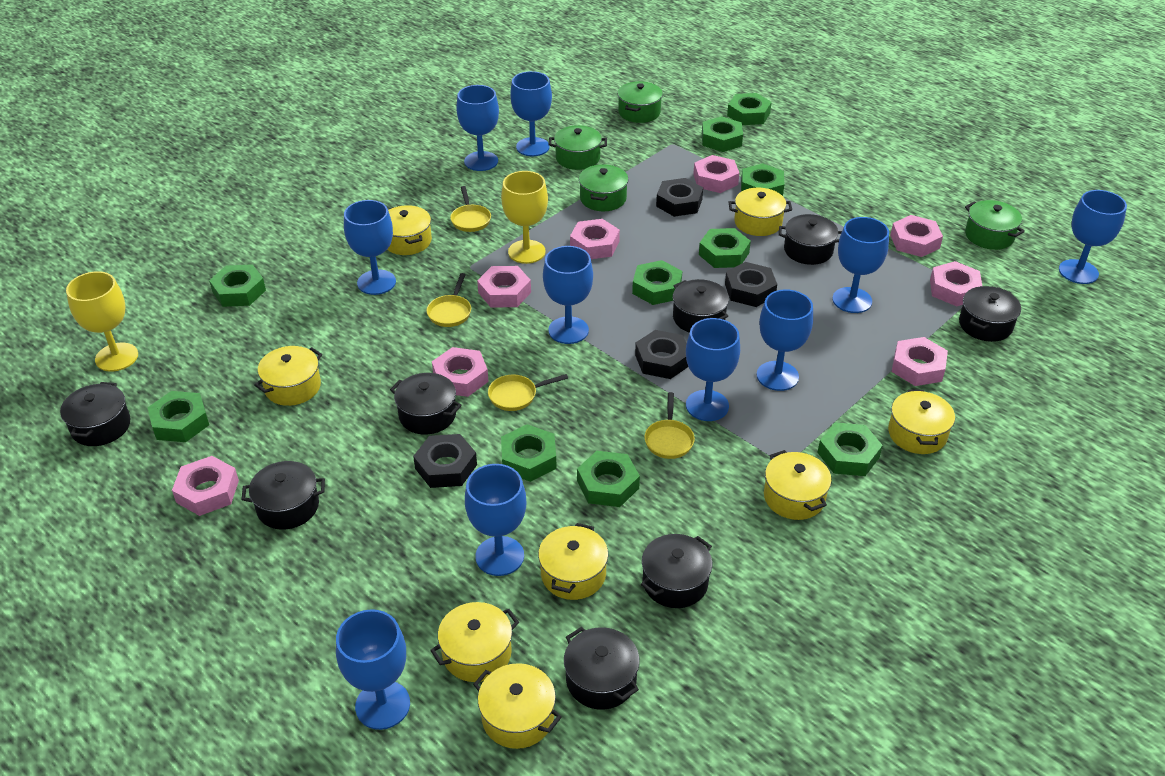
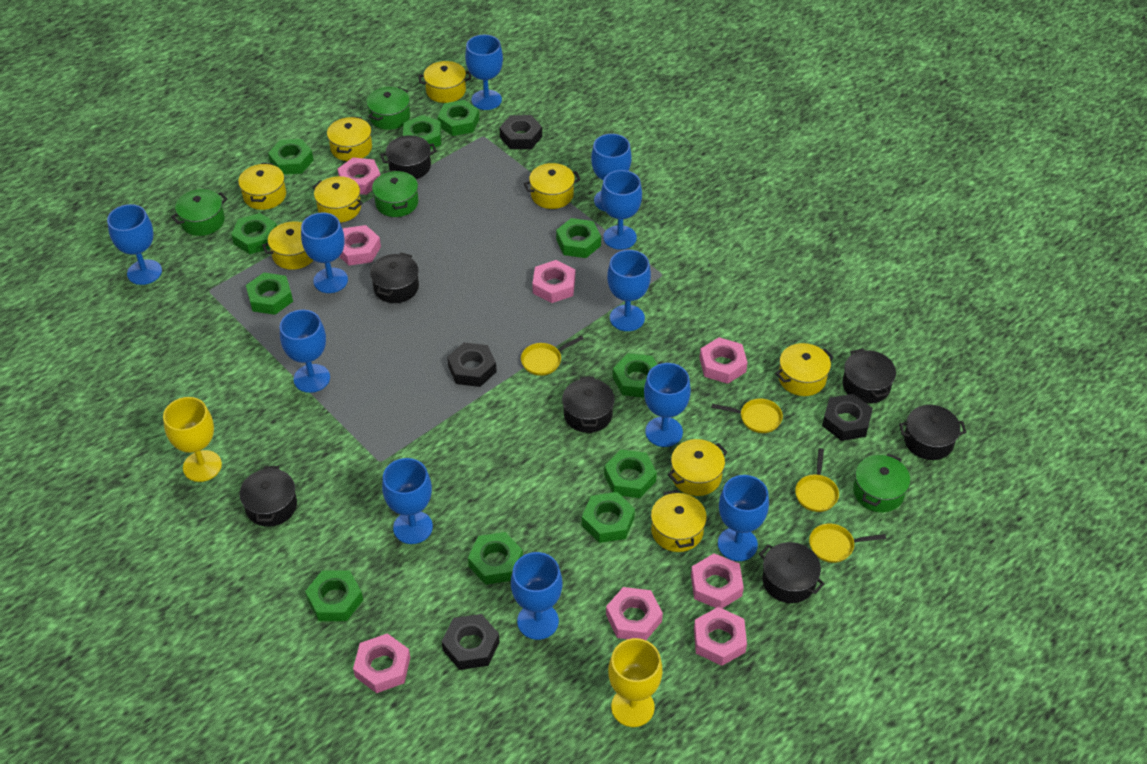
black pot: 8 -> 7
blue goblet: 10 -> 11
green nut: 10 -> 11
yellow pot: 8 -> 9

